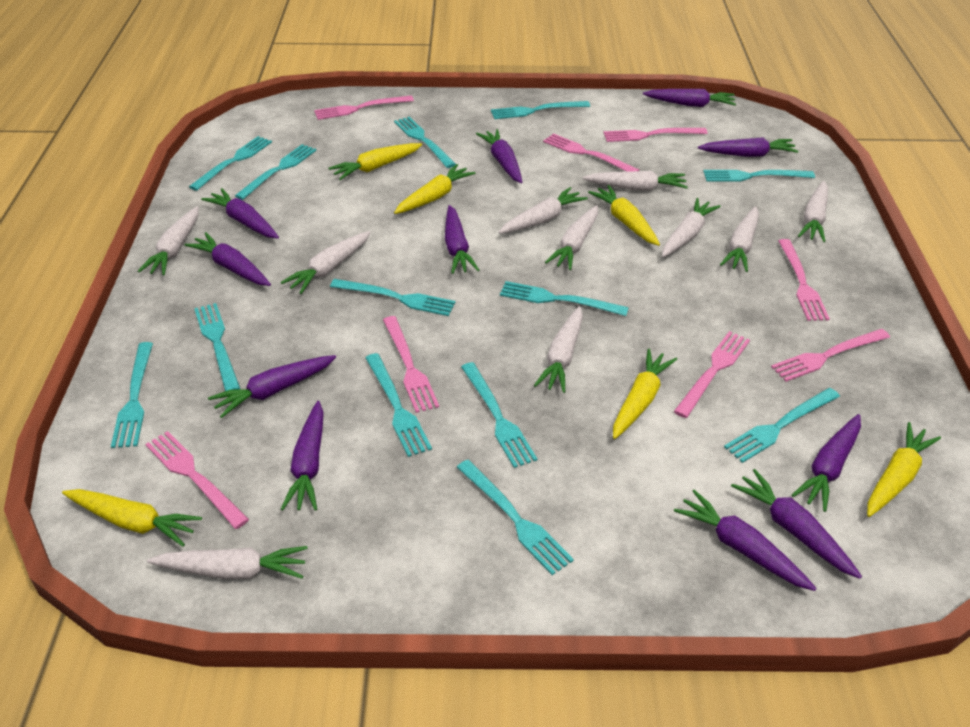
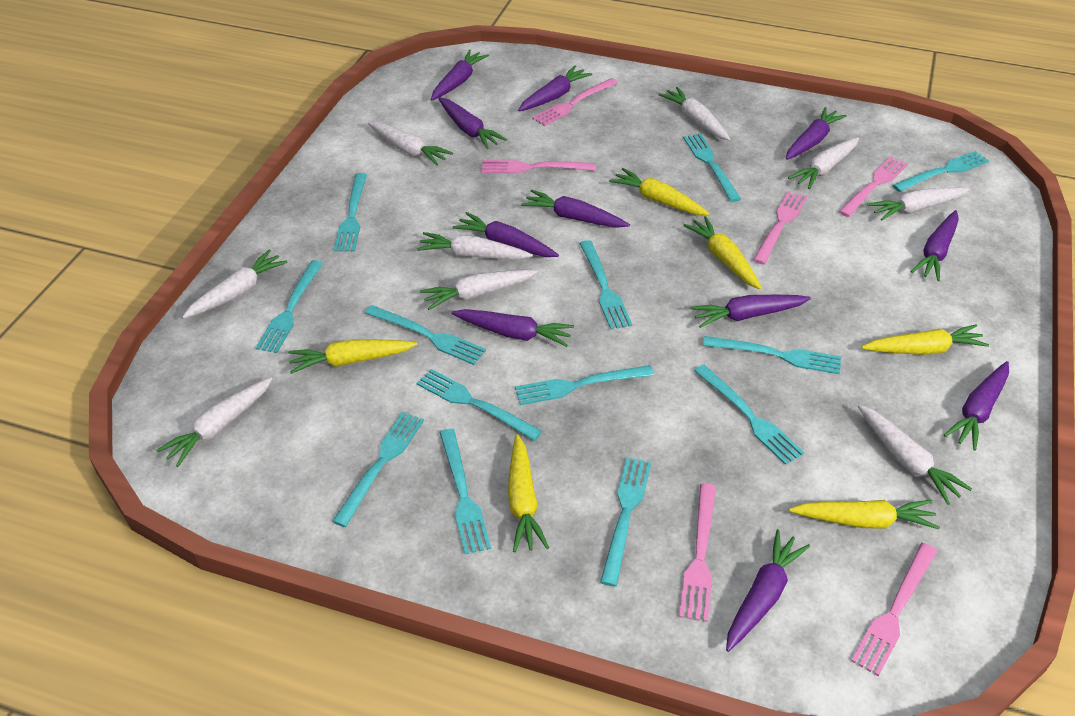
pink fork: 8 -> 6
white carrot: 10 -> 9

